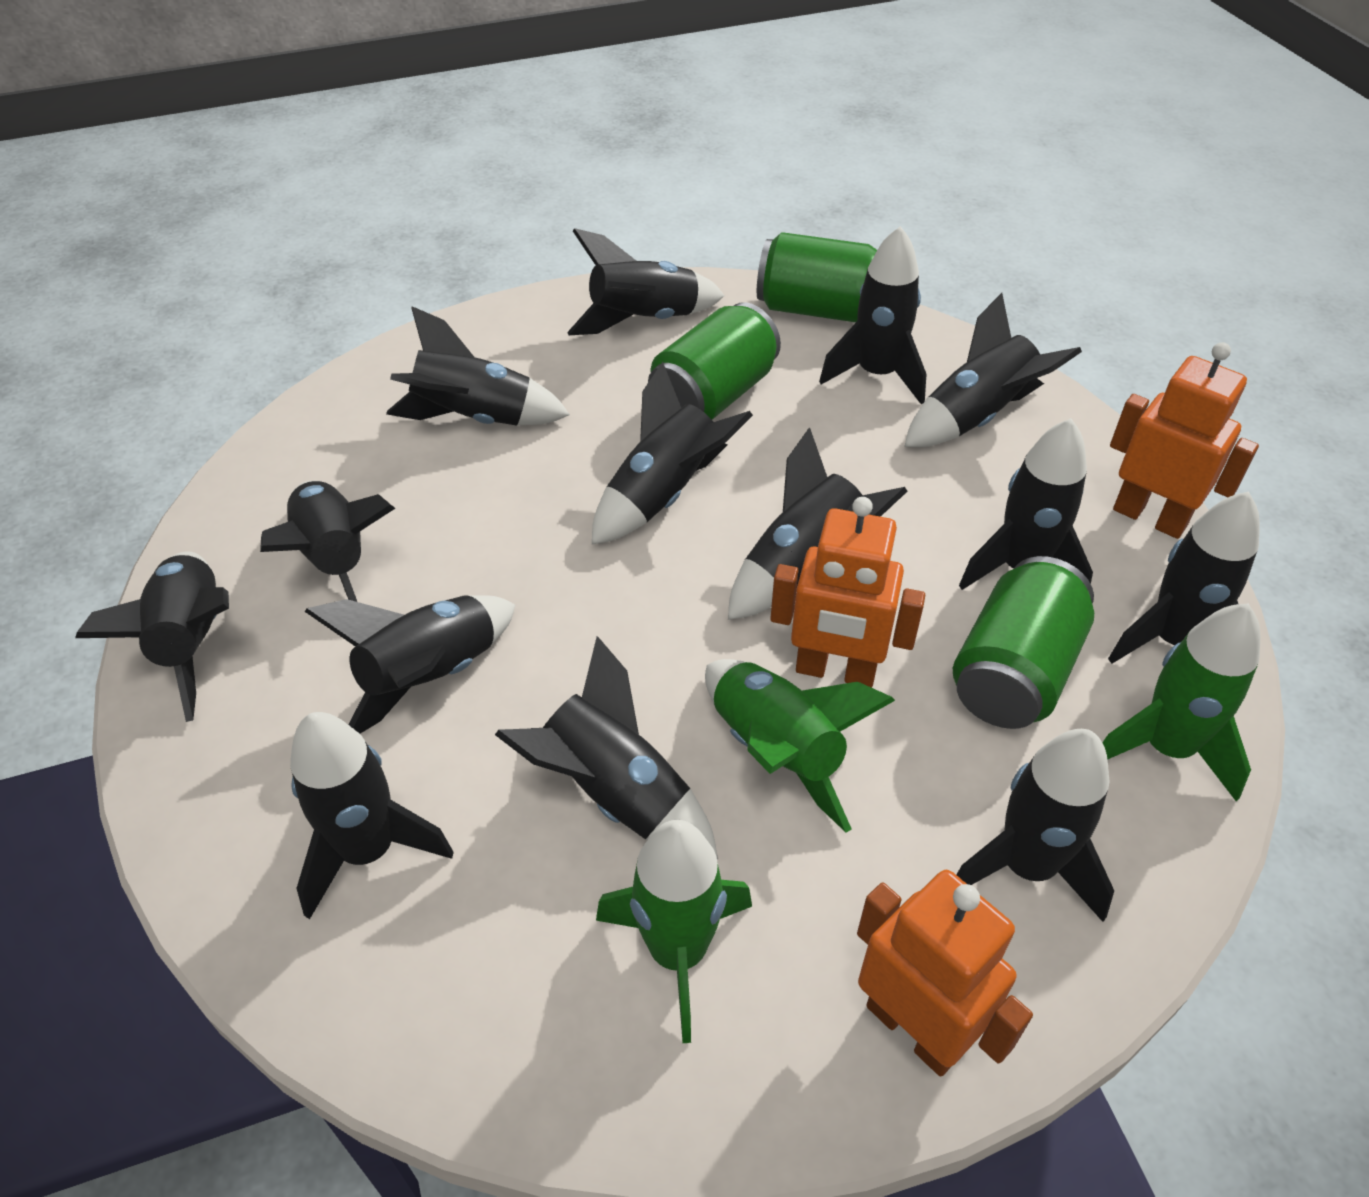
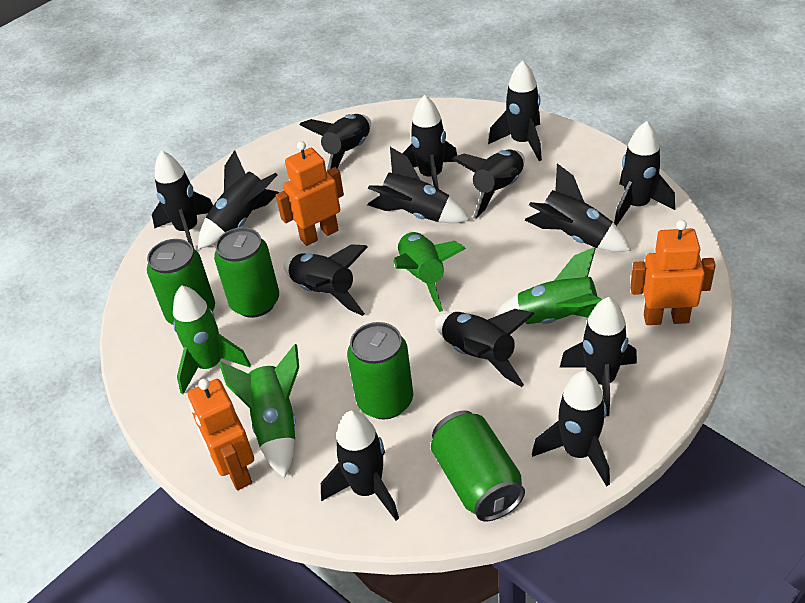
green can: 3 -> 4
green rocket: 3 -> 4

